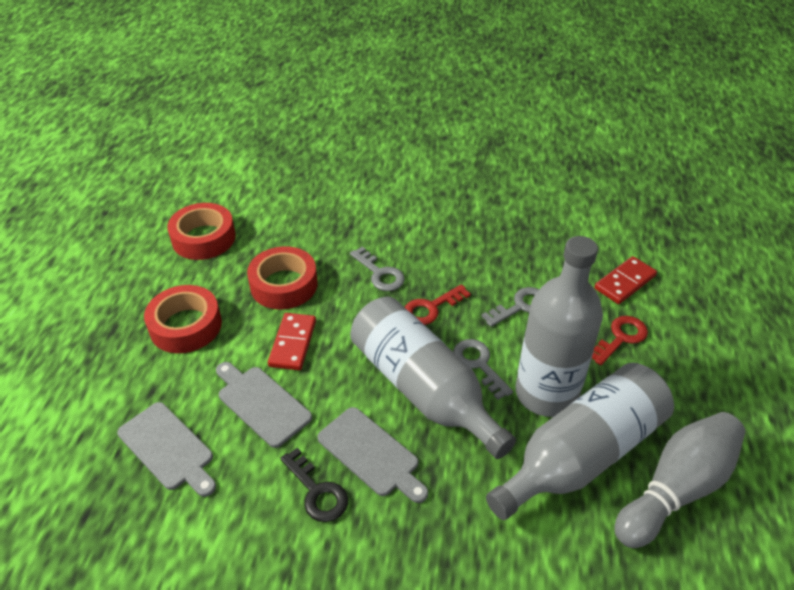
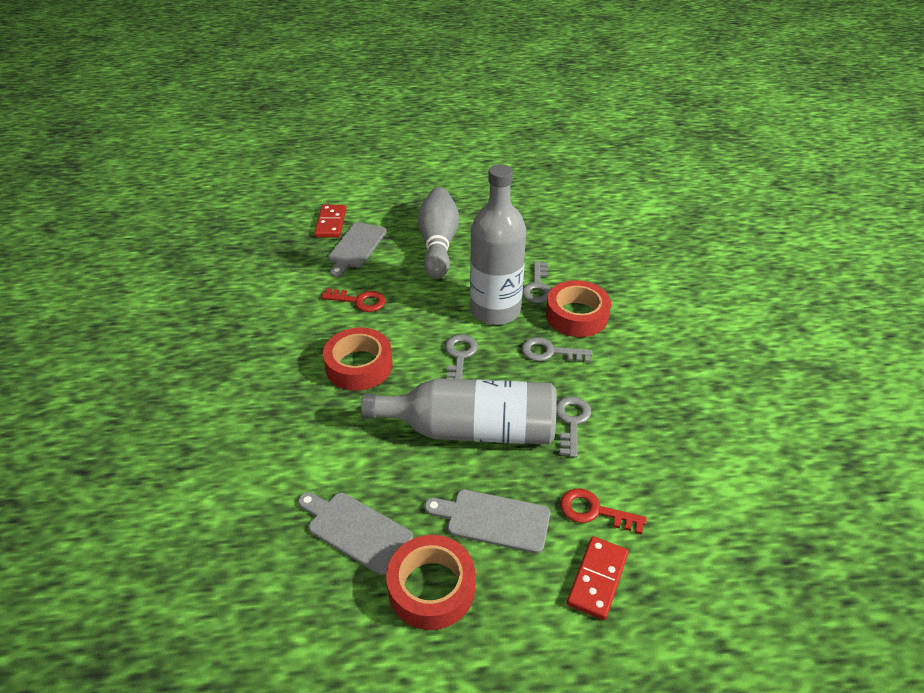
black key: 1 -> 0
grey bottle: 3 -> 2
grey key: 3 -> 4

